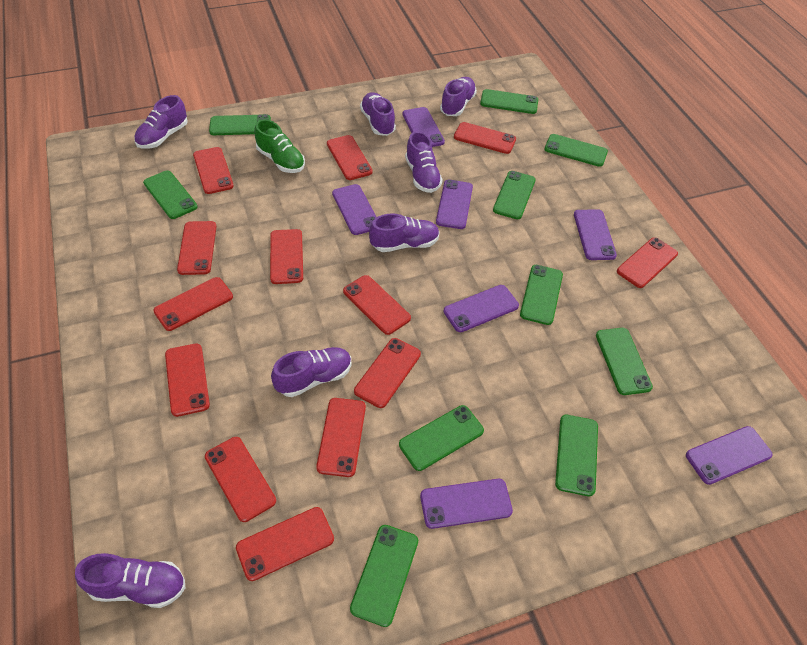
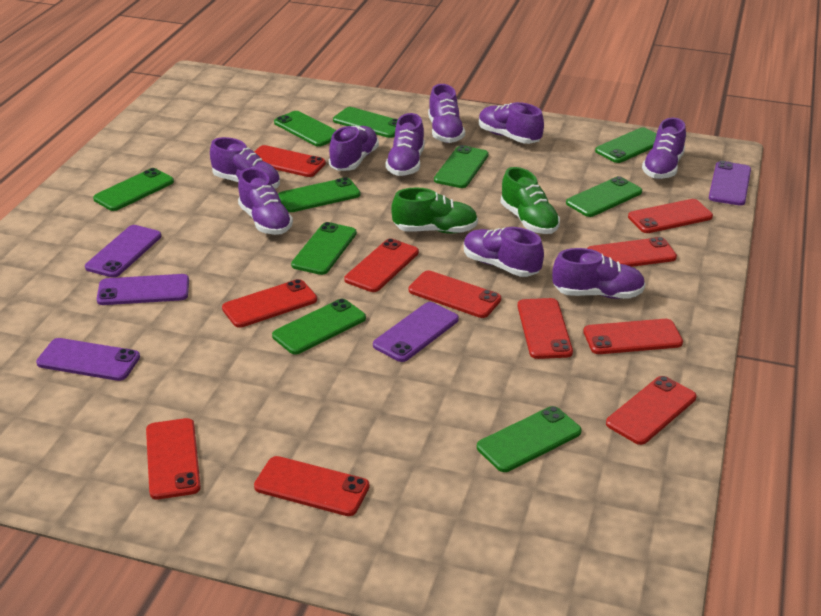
green shoe: 1 -> 2
purple phone: 7 -> 5
purple shoe: 7 -> 9
red phone: 13 -> 11

